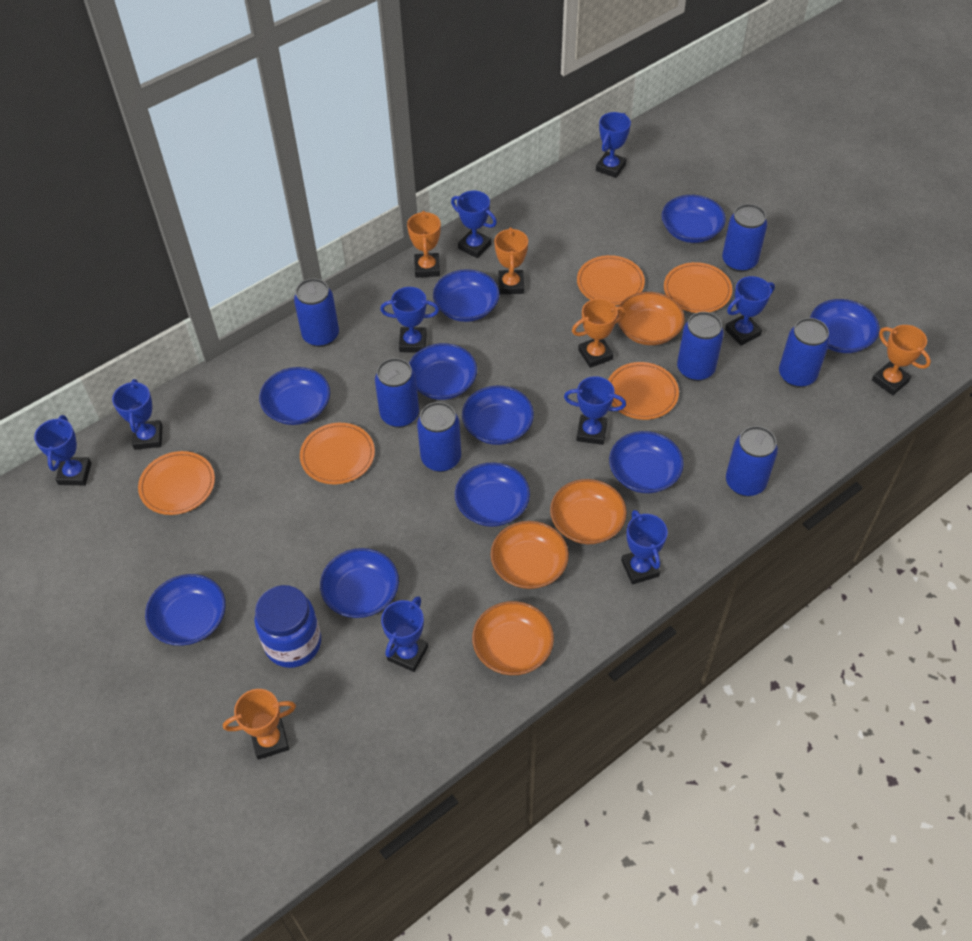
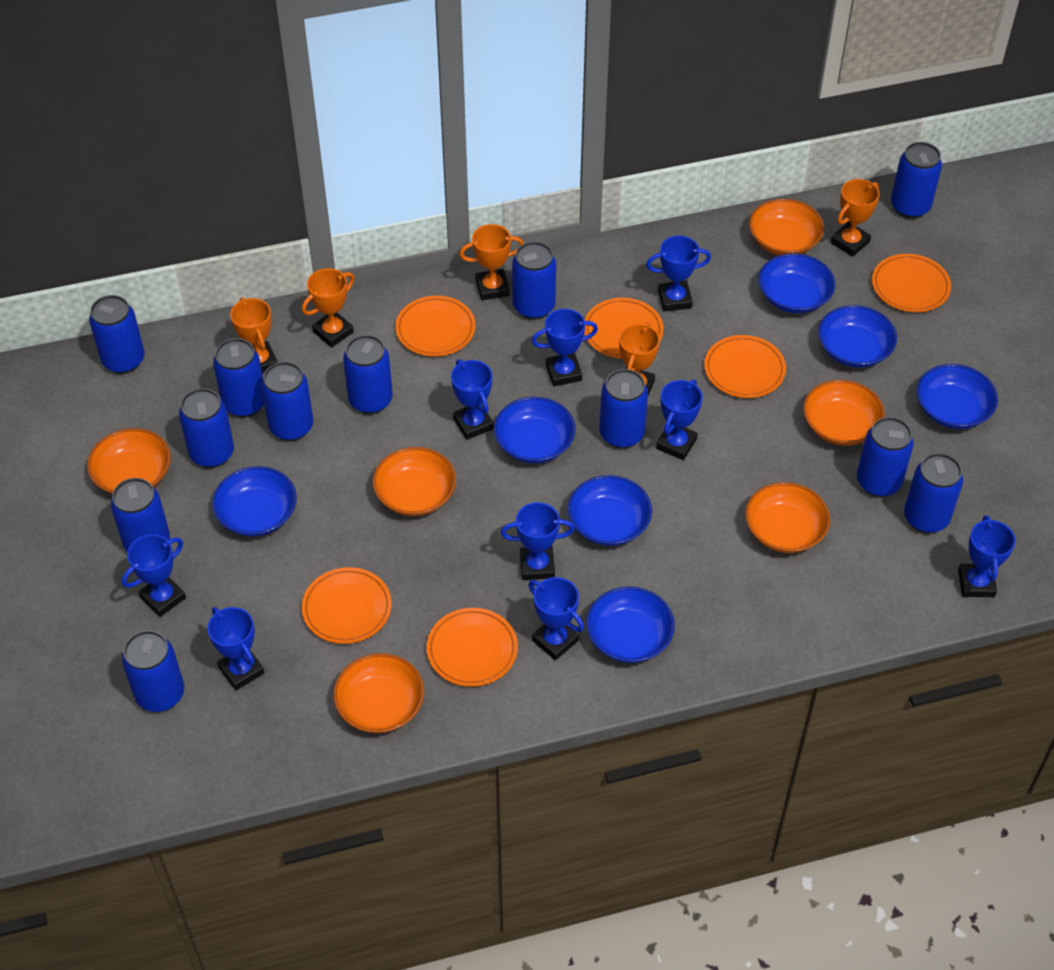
blue bowl: 10 -> 7
blue can: 7 -> 12
blue jar: 1 -> 0
orange bowl: 4 -> 6
orange plate: 5 -> 6

